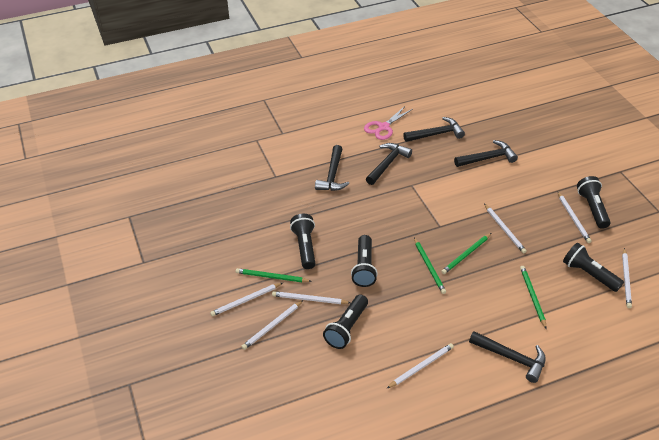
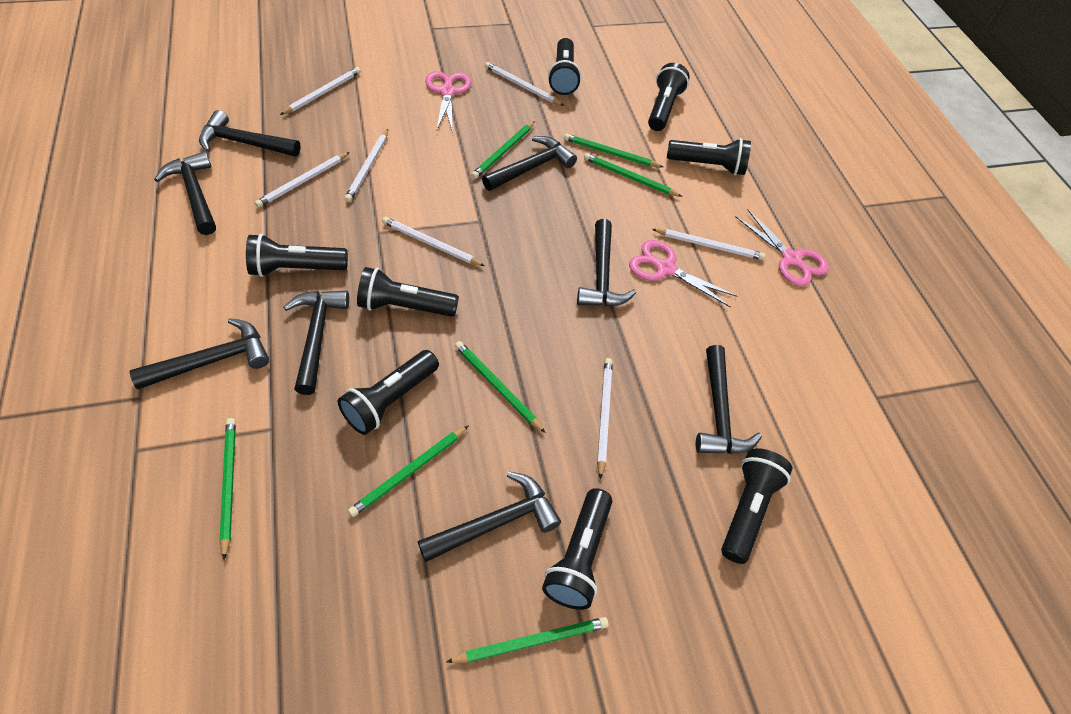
black flashlight: 5 -> 8
black hammer: 5 -> 8
green pencil: 4 -> 7
pink scissors: 1 -> 3

